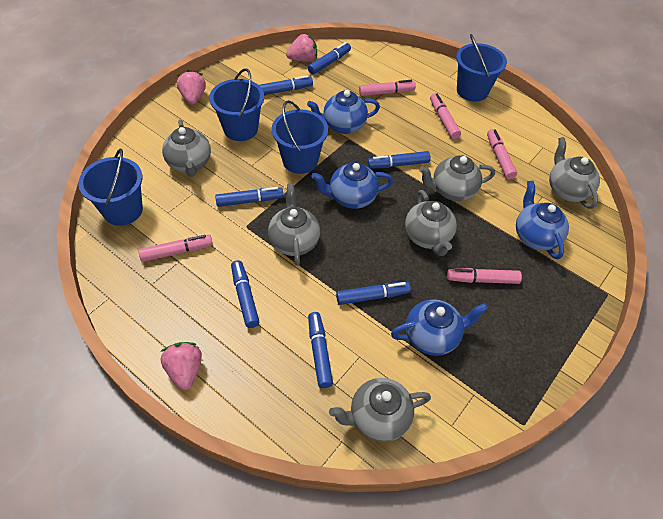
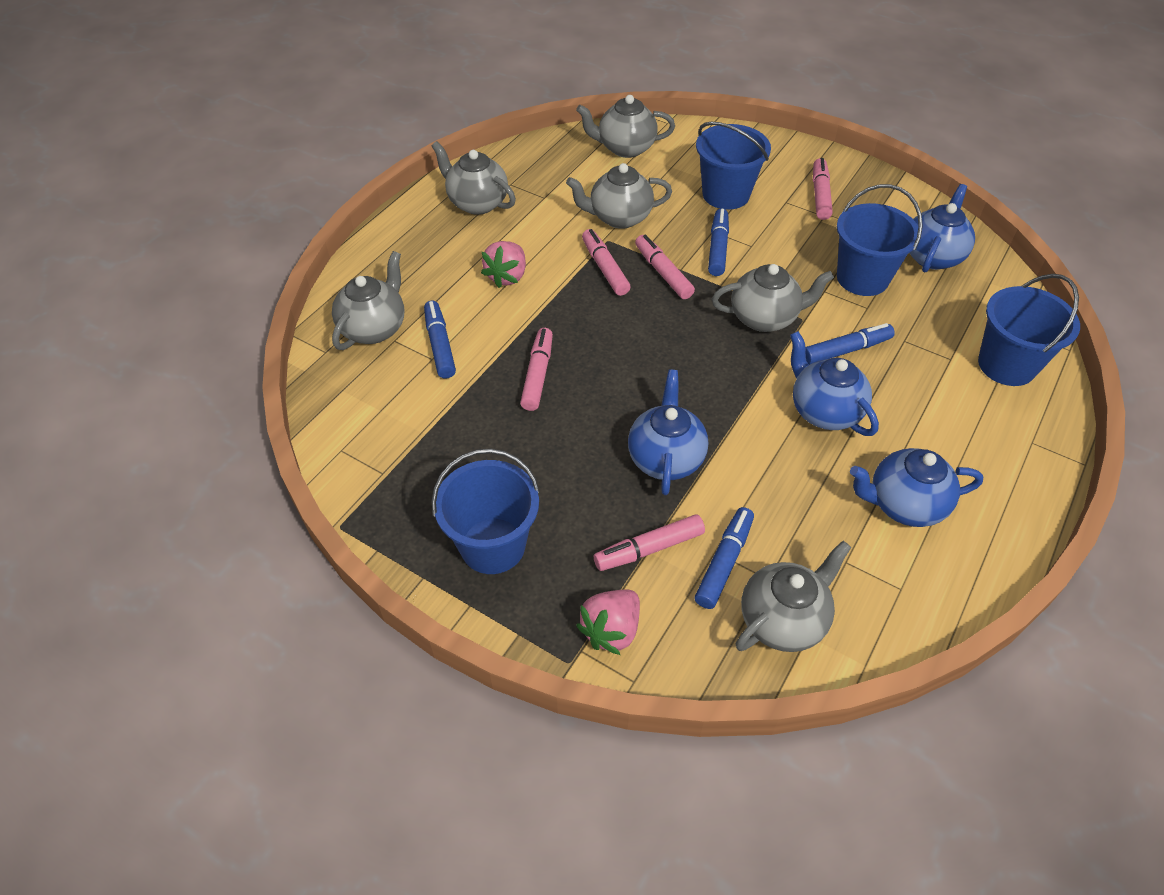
blue marker: 7 -> 4
pink strawberry: 3 -> 2

